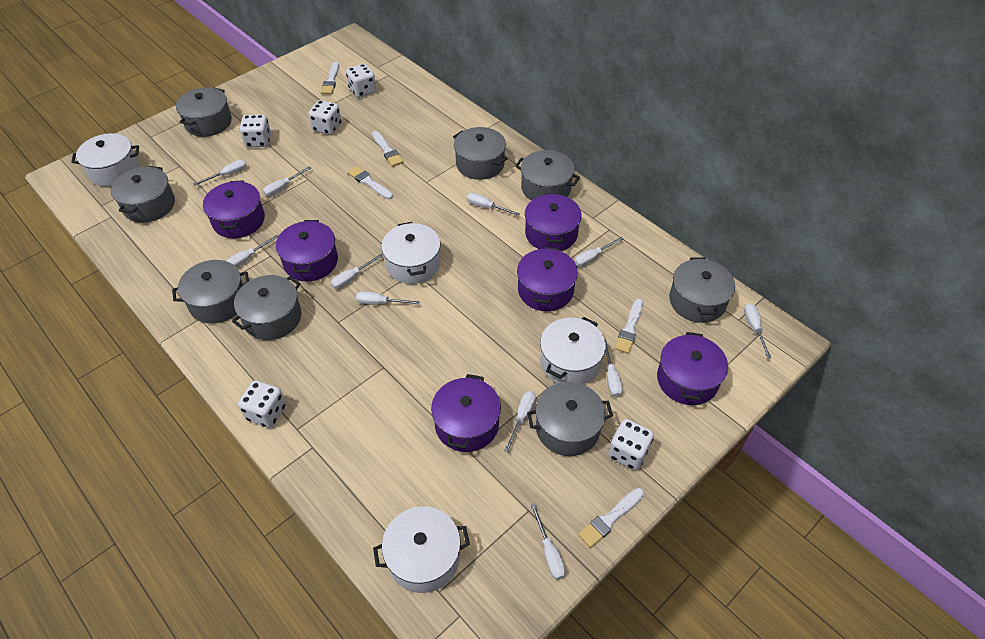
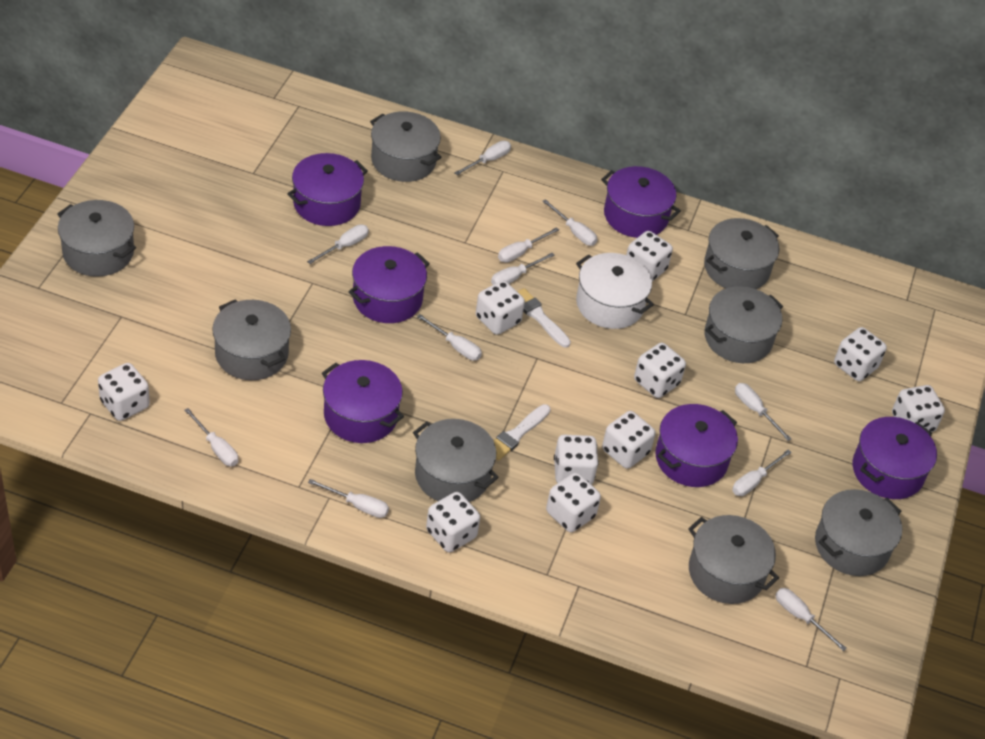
white brush: 5 -> 2
white dice: 5 -> 10
white pot: 4 -> 1

